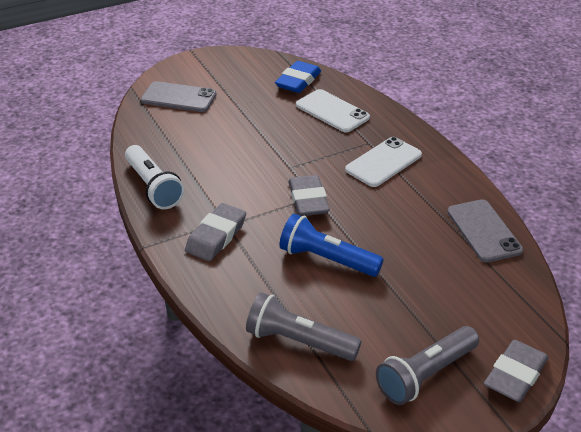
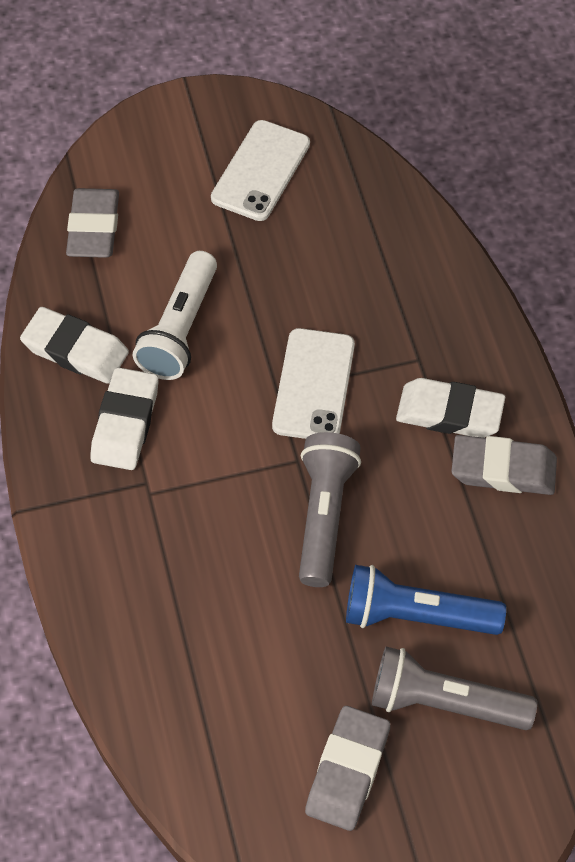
blue eraser: 1 -> 0
grey phone: 2 -> 0
white eraser: 0 -> 3

